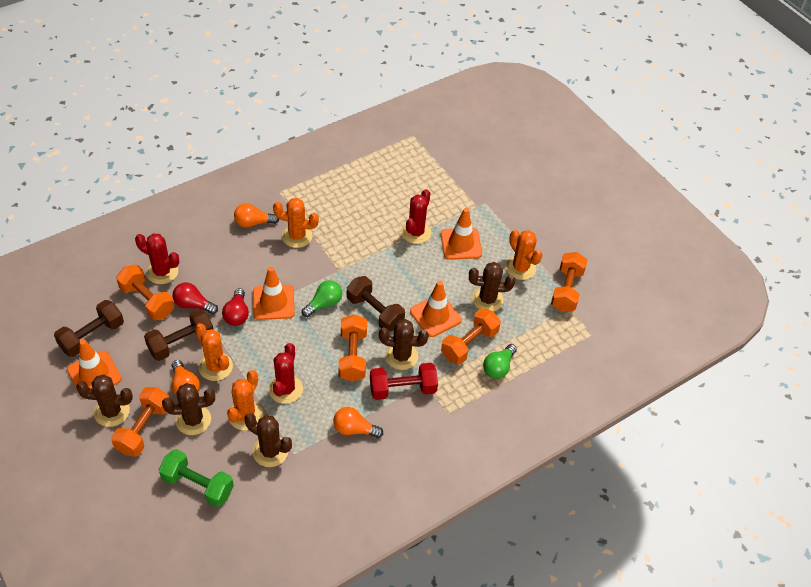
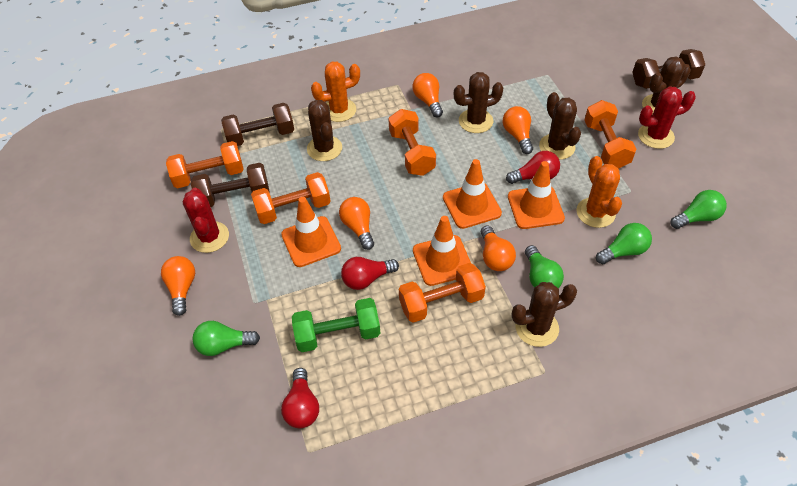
green light bulb: 2 -> 4
orange cactus: 4 -> 2
orange light bulb: 3 -> 5
red cactus: 3 -> 2
red dumbbell: 1 -> 0
red light bulb: 2 -> 3

